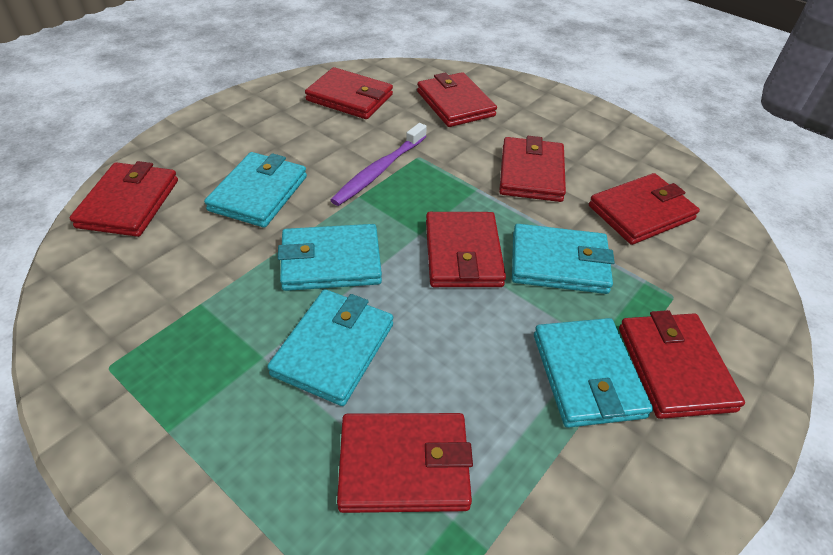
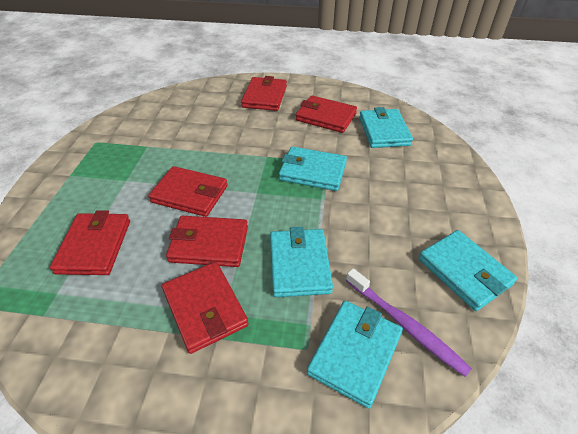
red wallet: 8 -> 6

